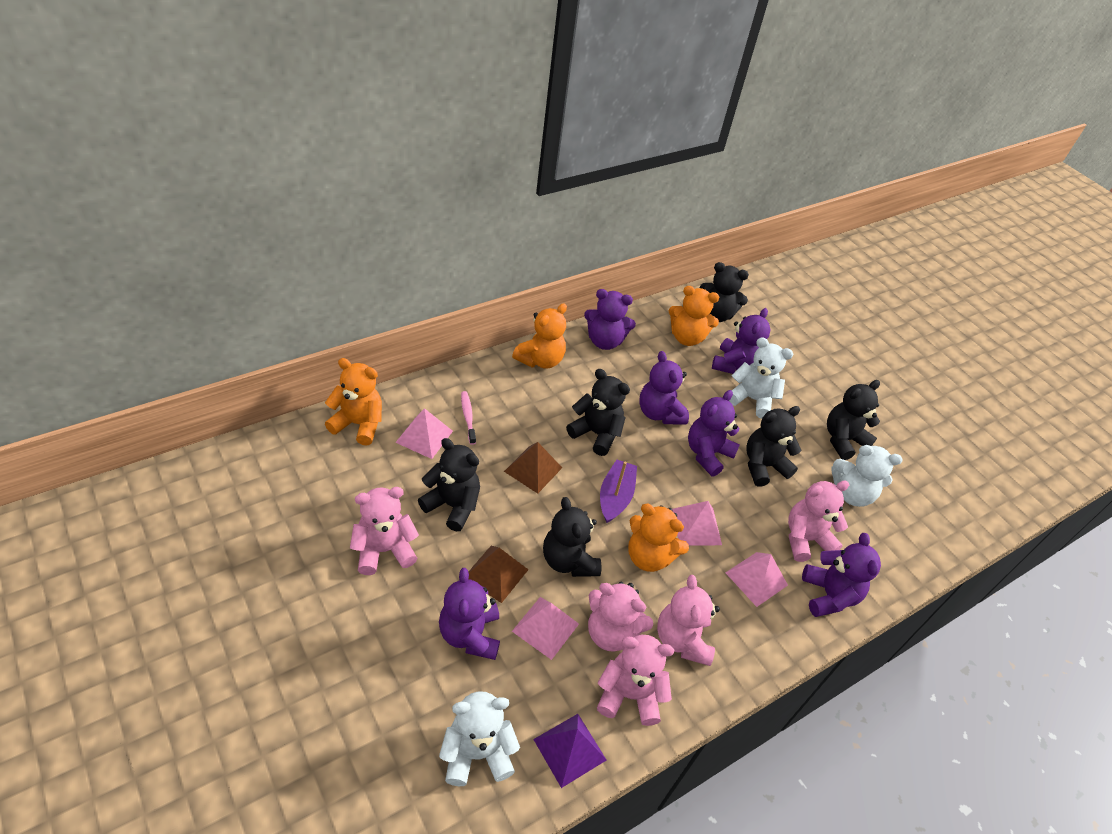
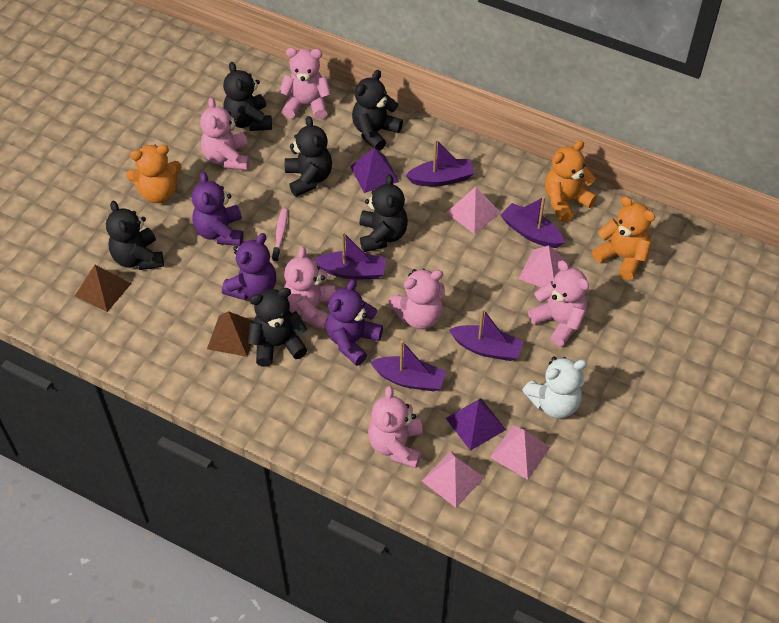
orange teddy bear: 4 -> 3
pink teddy bear: 5 -> 6
purple boat: 1 -> 5
purple pyramid: 1 -> 2
purple teddy bear: 6 -> 3
white teddy bear: 3 -> 1

